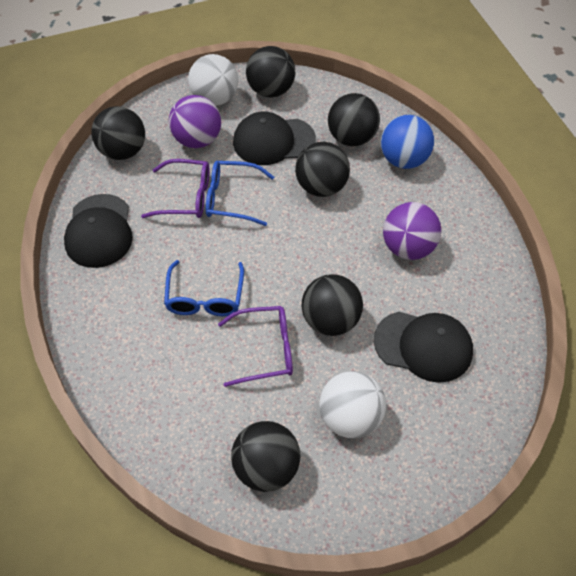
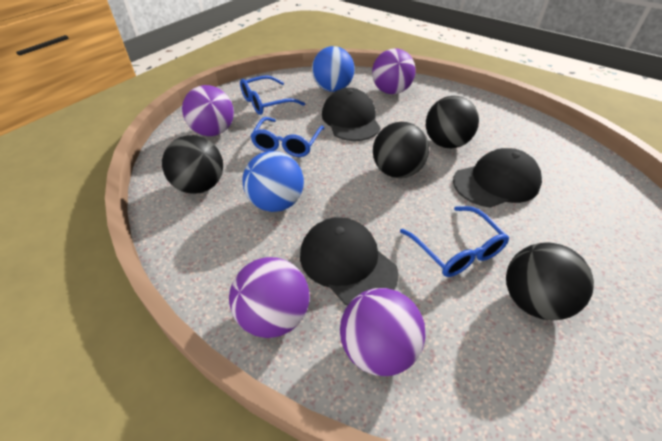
black ball: 6 -> 4
blue ball: 1 -> 2
blue glasses: 2 -> 3
purple ball: 2 -> 4
purple glasses: 2 -> 0
white ball: 2 -> 0

